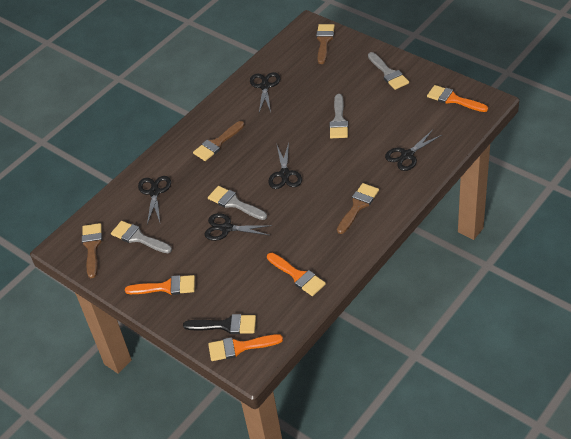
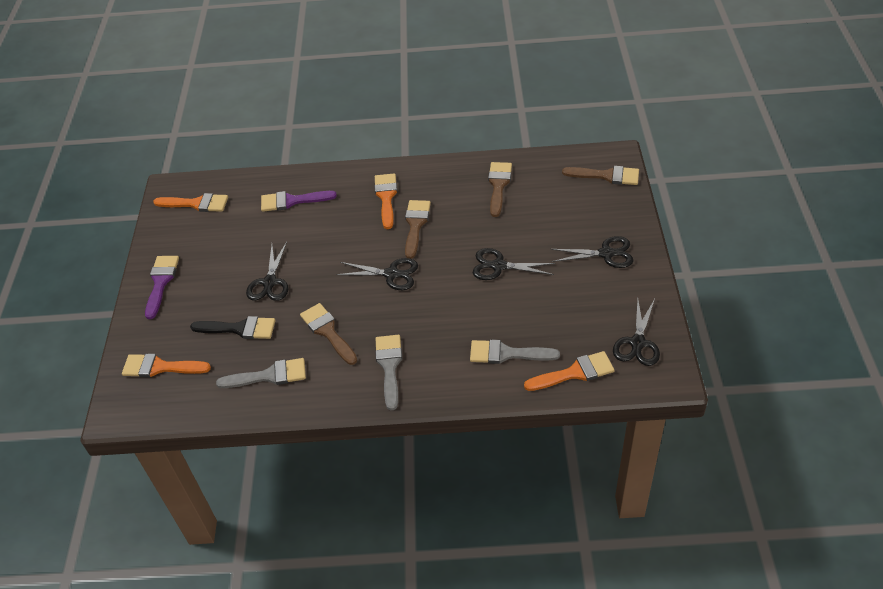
grey brush: 4 -> 3
purple brush: 0 -> 2

